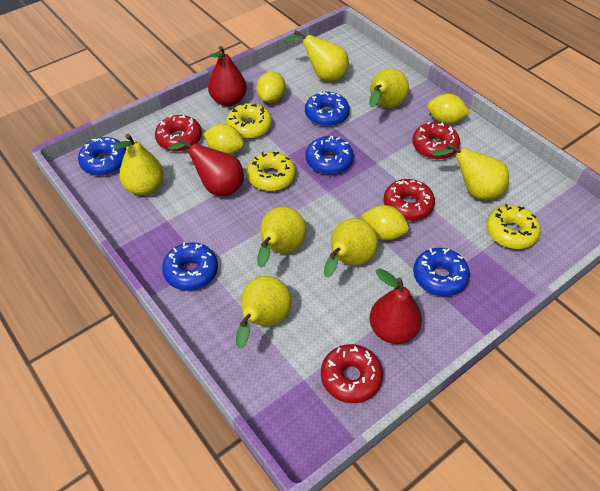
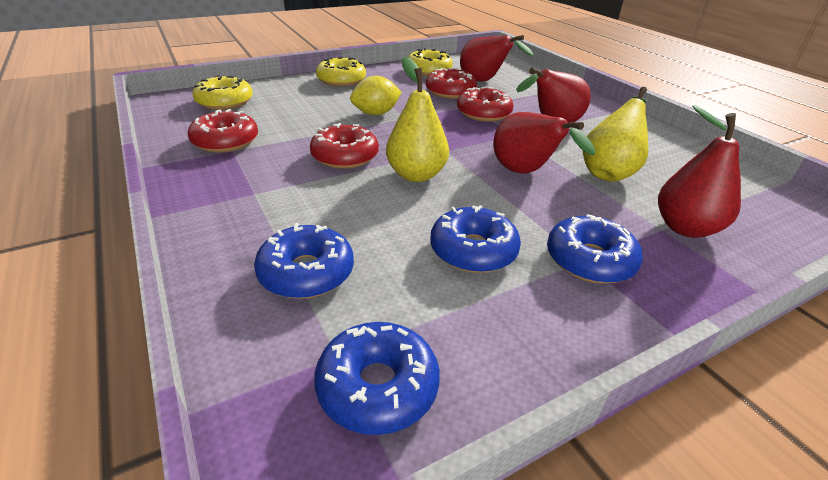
blue donut: 5 -> 4
red pear: 3 -> 4
yellow lemon: 4 -> 1
yellow pear: 7 -> 2

